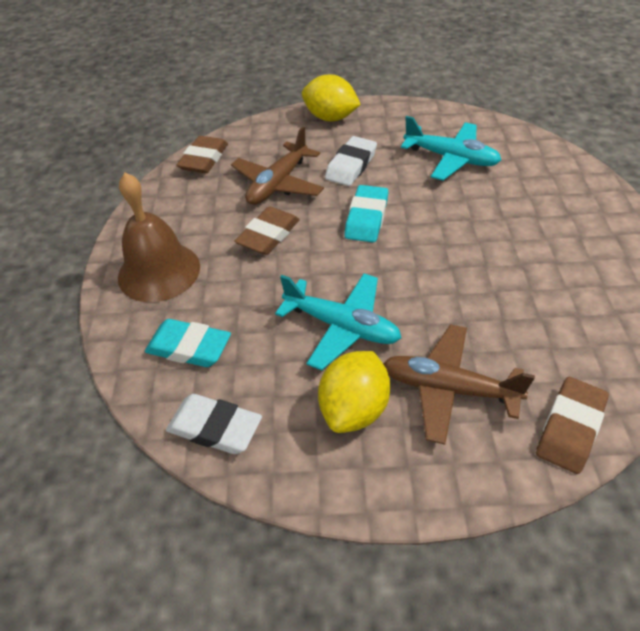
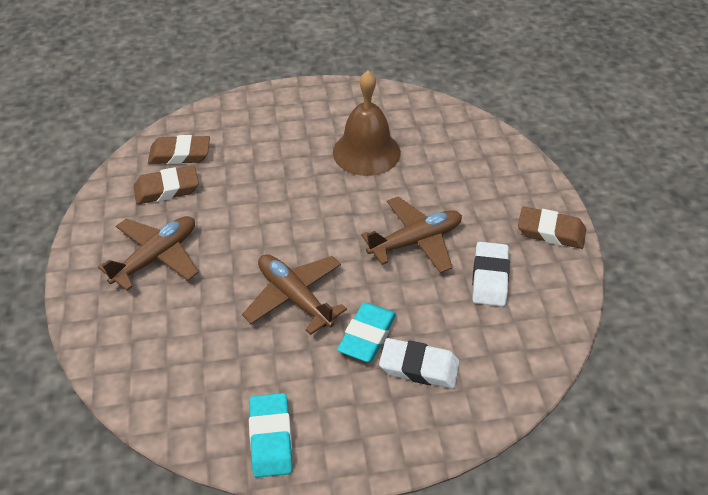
brown plane: 2 -> 3
turquoise plane: 2 -> 0
yellow lemon: 2 -> 0

